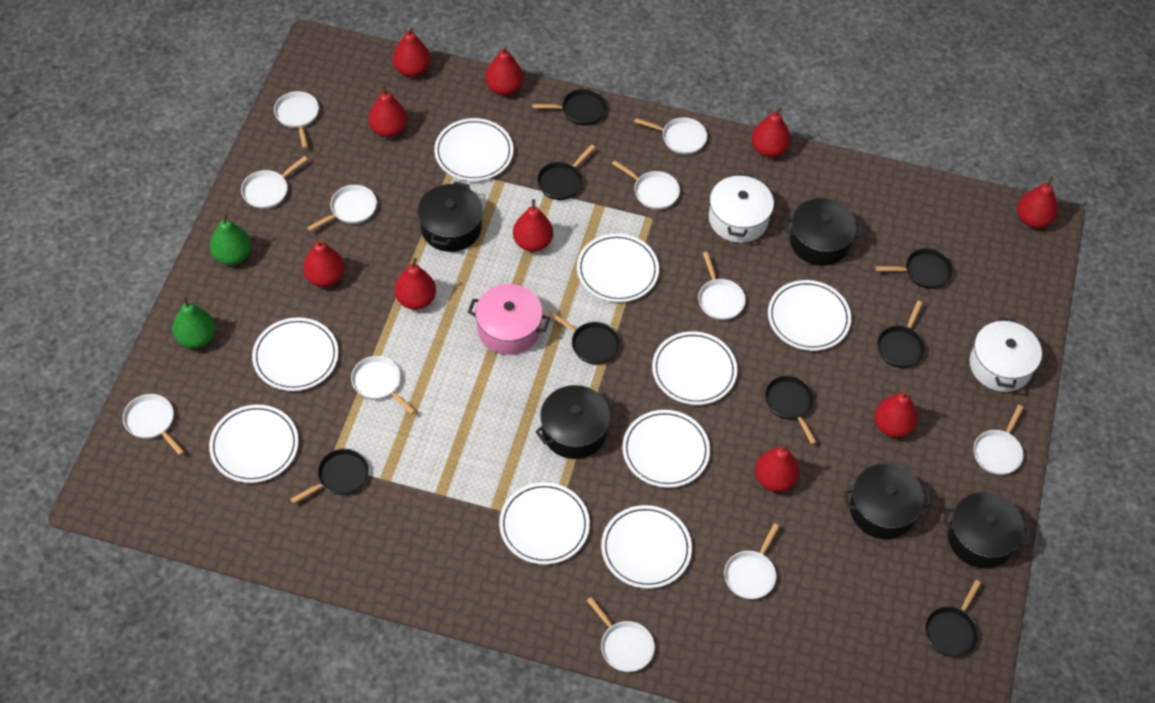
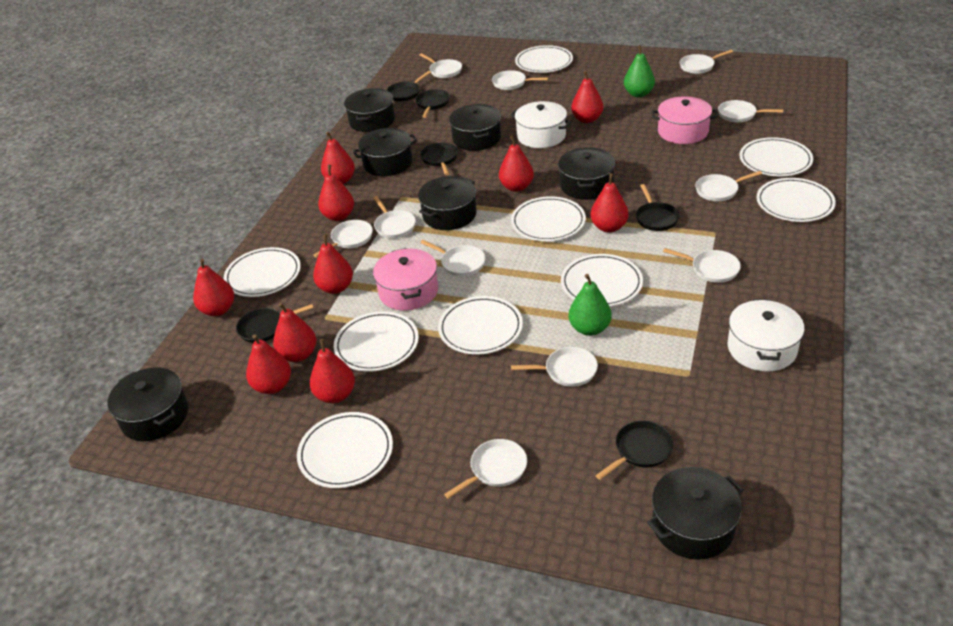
black pan: 8 -> 6
black pot: 5 -> 7
pink pot: 1 -> 2

